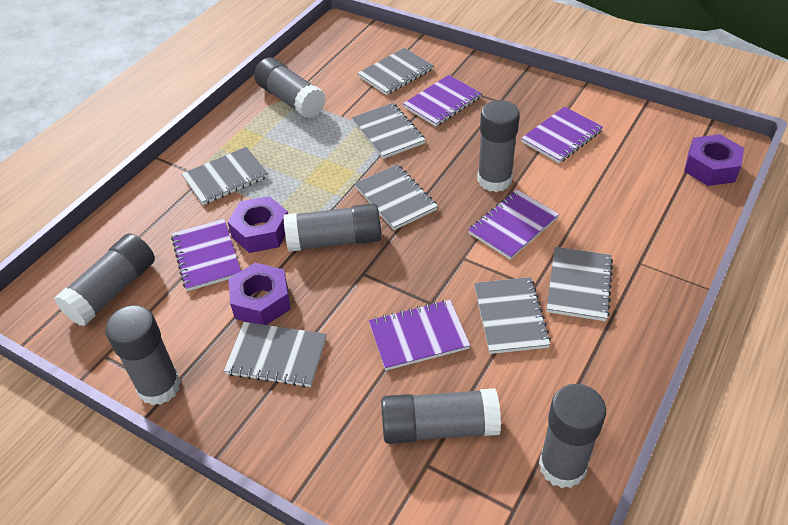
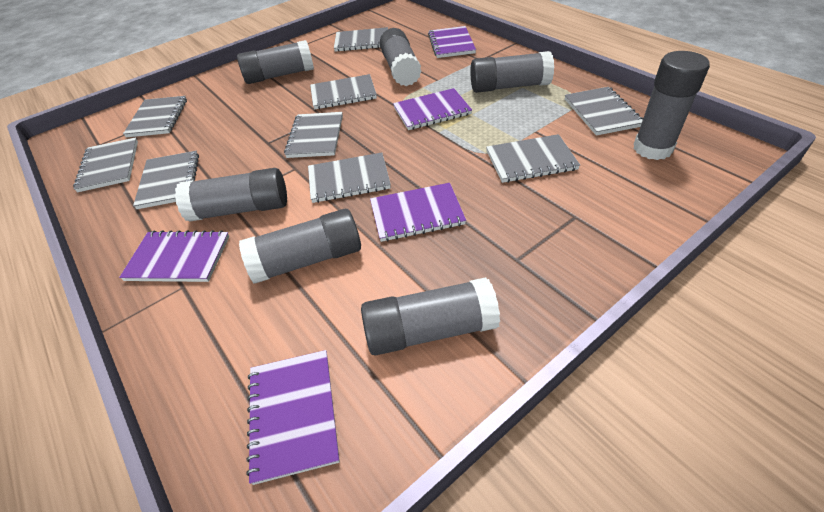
grey notebook: 7 -> 9
purple nut: 3 -> 0

